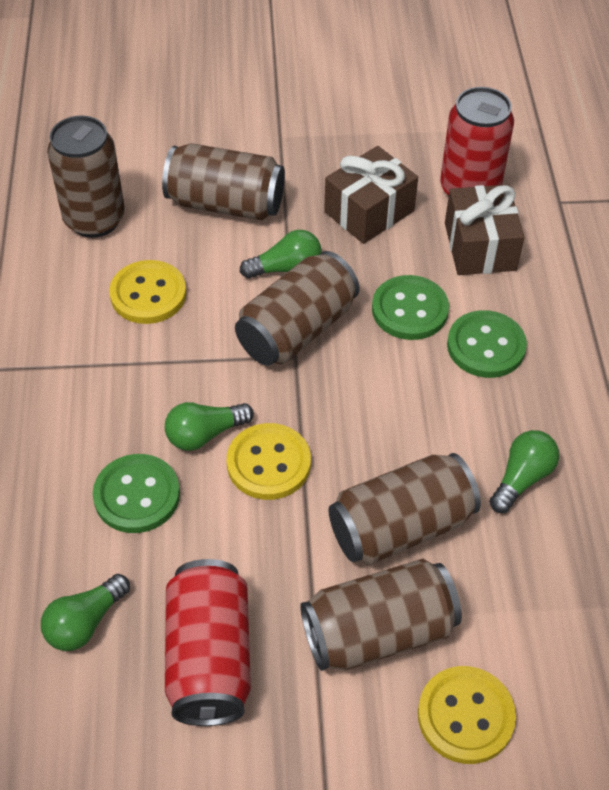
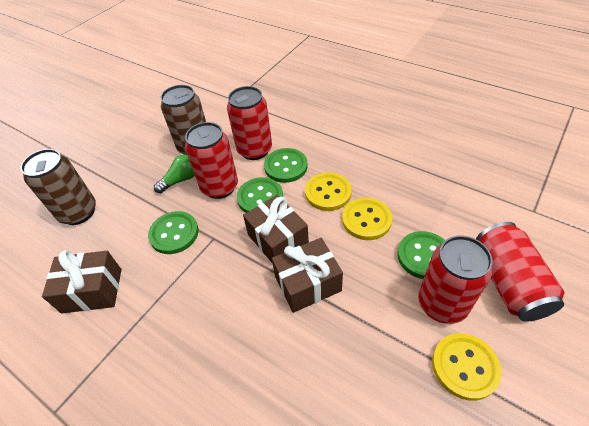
brown can: 5 -> 2
brown gift: 2 -> 3
green button: 3 -> 4
green light bulb: 4 -> 1
red can: 2 -> 4

